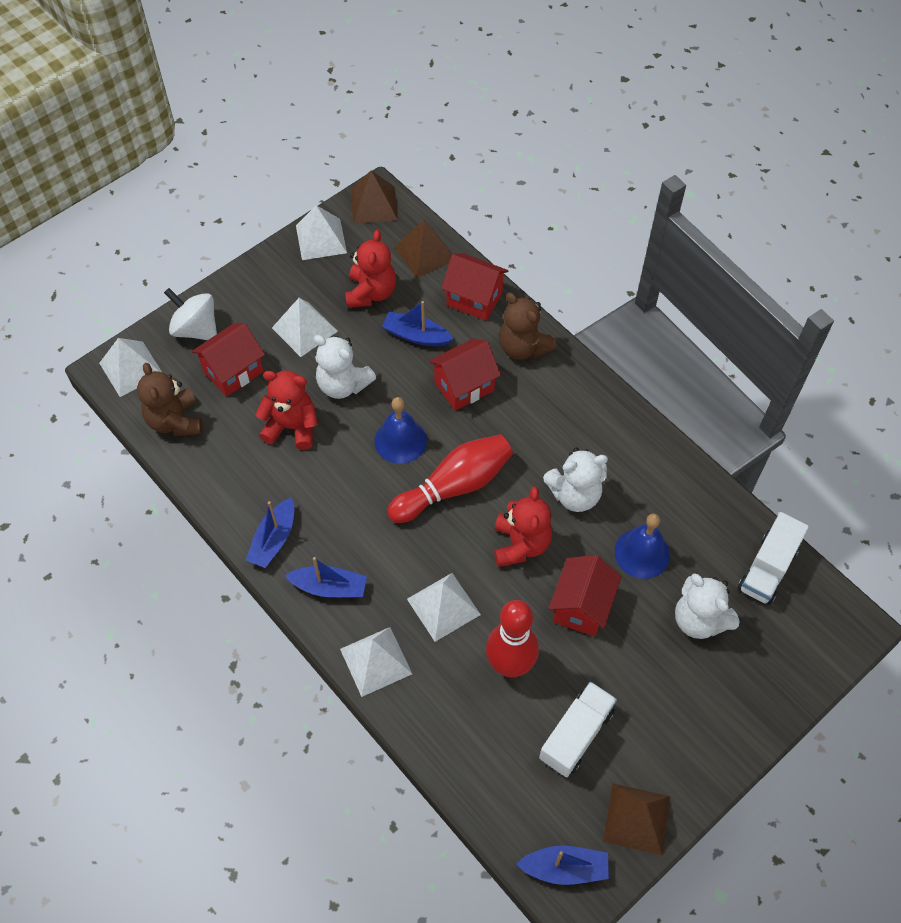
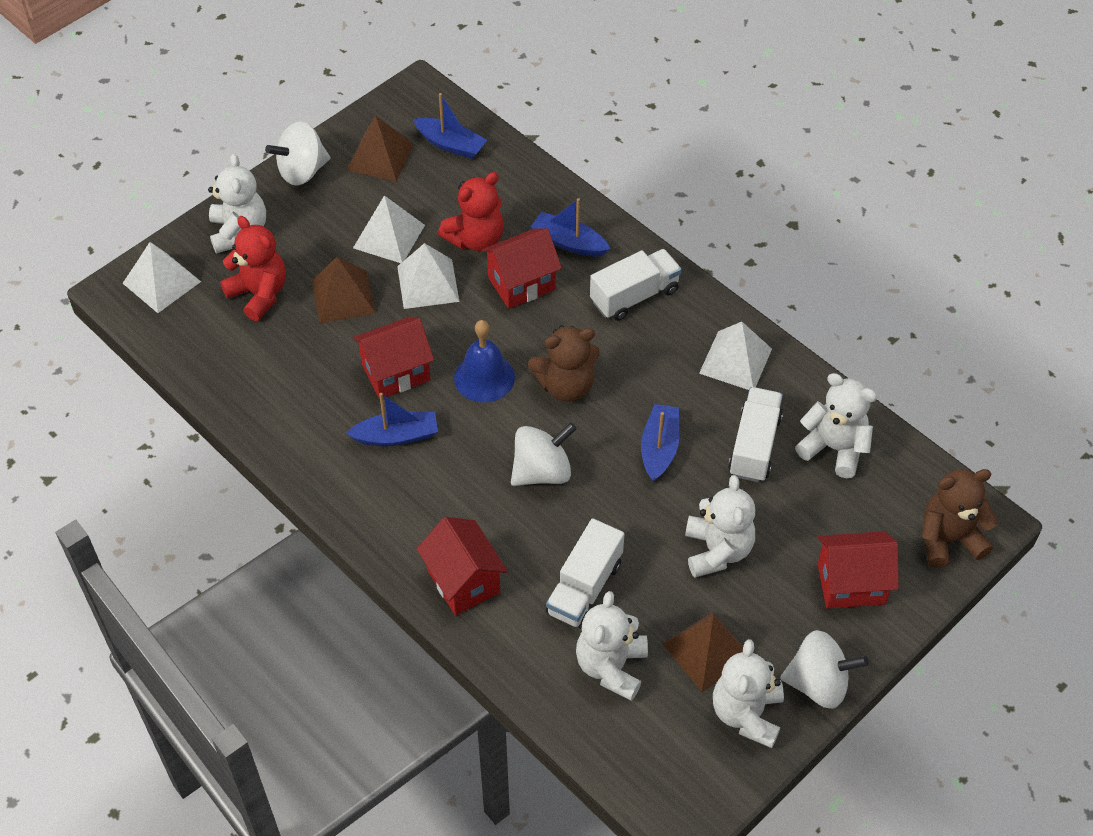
blue bell: 2 -> 1
red bowling pin: 2 -> 0
red teddy bear: 3 -> 2
white pyramid: 5 -> 4
white spinning top: 1 -> 3
white teddy bear: 3 -> 5
white truck: 2 -> 3

